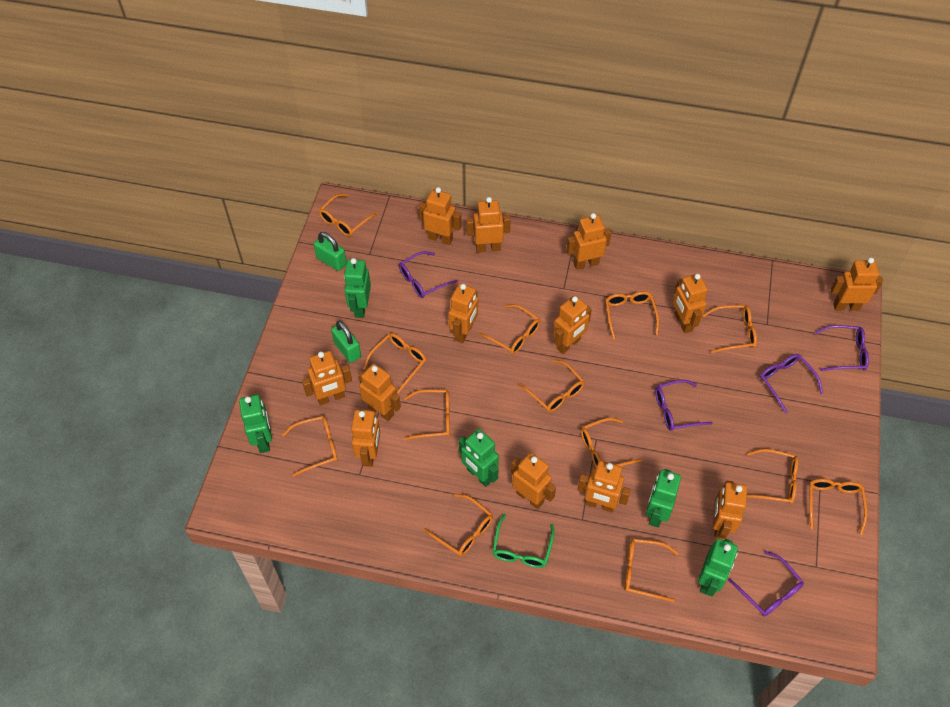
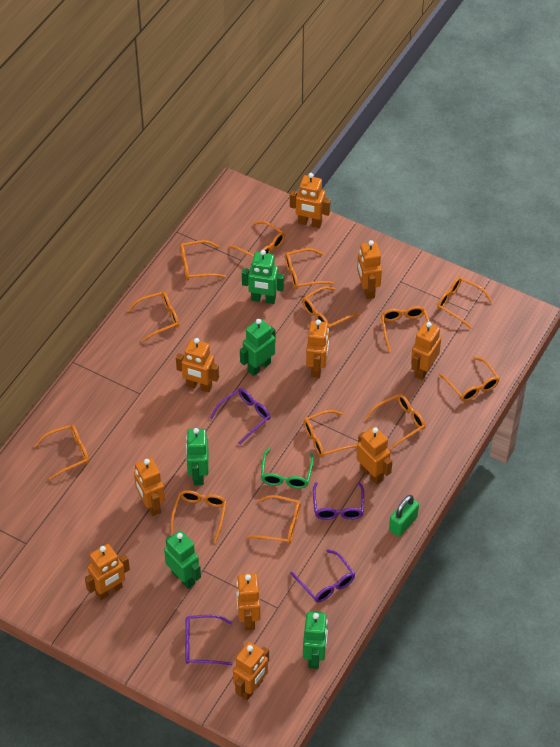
green padlock: 2 -> 1
orange robot: 13 -> 10
purple glasses: 5 -> 4

